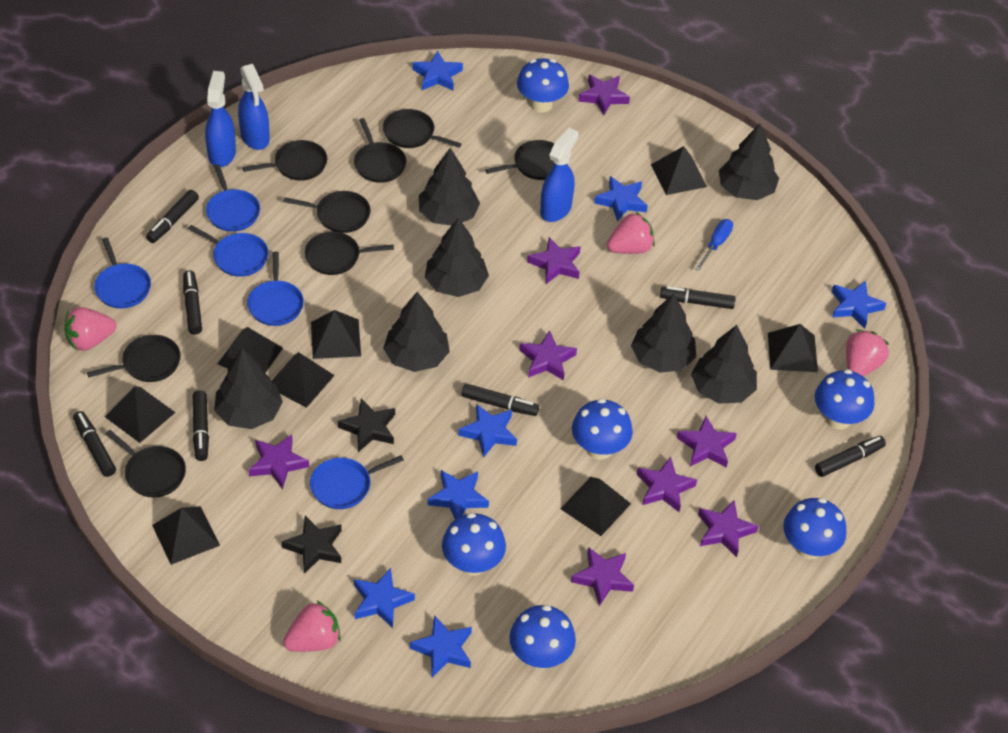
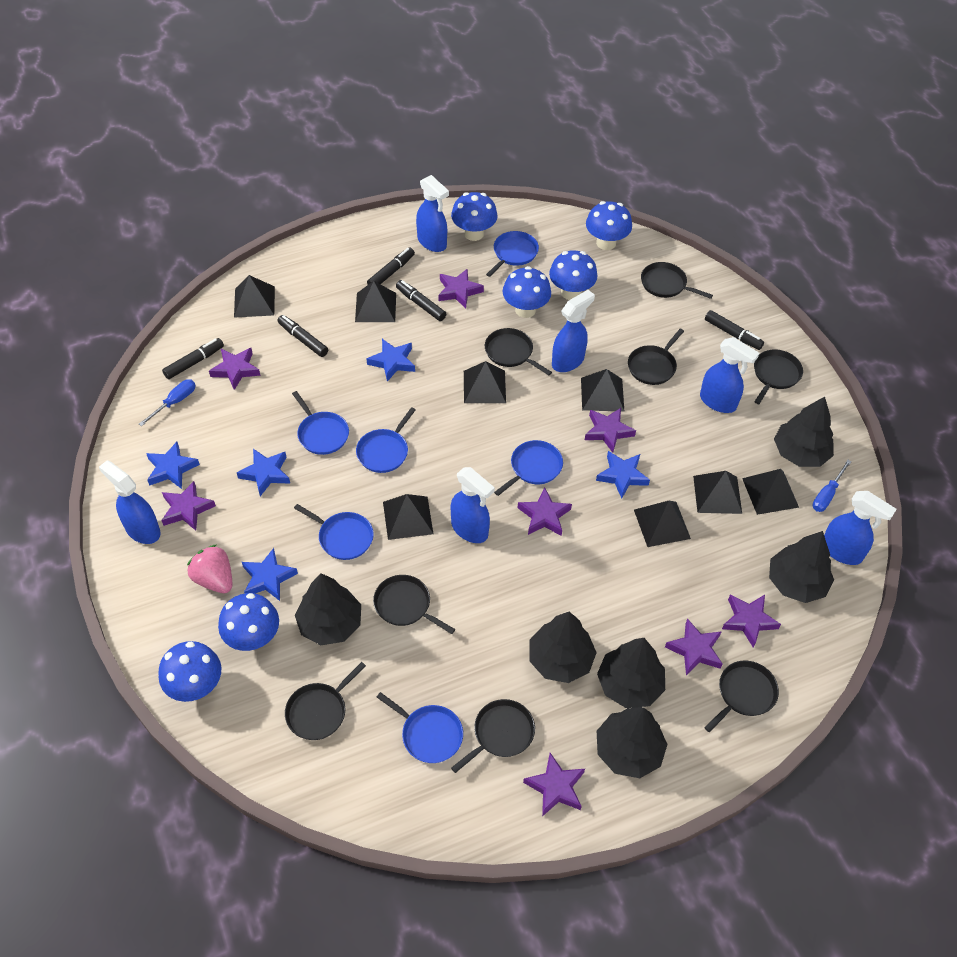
black marker: 7 -> 5
black star: 2 -> 0
black tree: 7 -> 6
blue pan: 5 -> 6
blue screwdriver: 1 -> 2
blue spray bottle: 3 -> 6
blue star: 7 -> 5
pink strawberry: 4 -> 1

